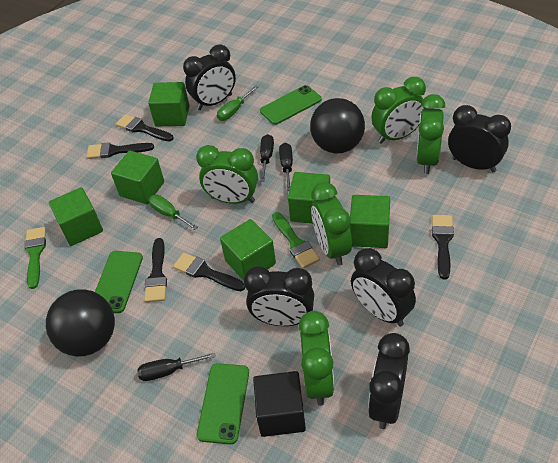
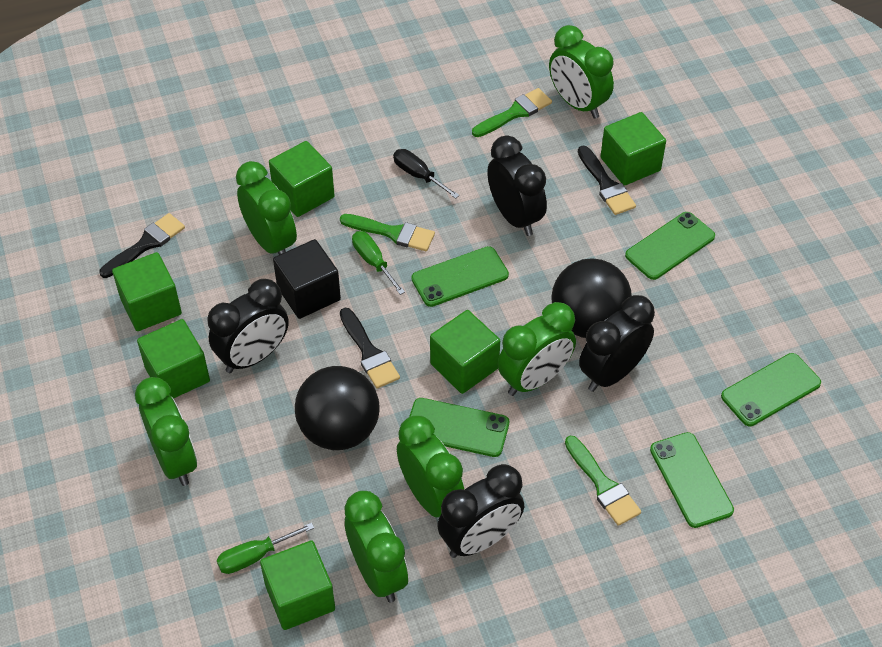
black brush: 5 -> 3
black clock: 5 -> 4
black screwdriver: 3 -> 1
green brush: 2 -> 3
green clock: 5 -> 6
green phone: 3 -> 5

